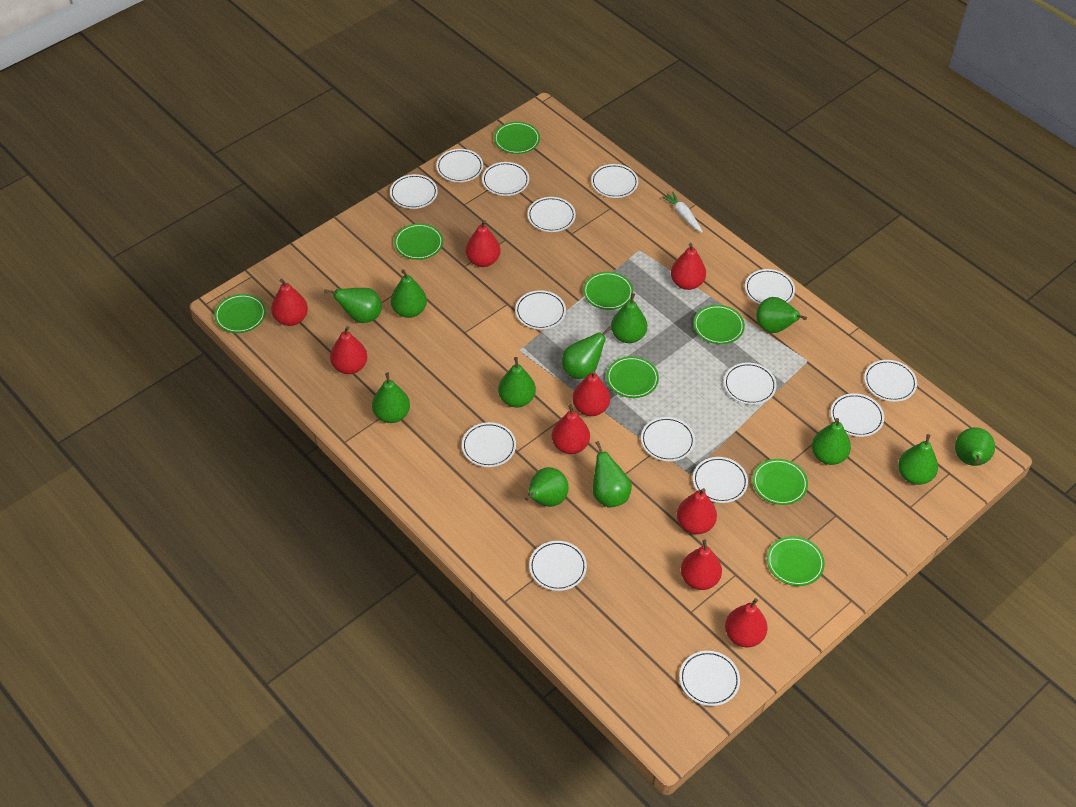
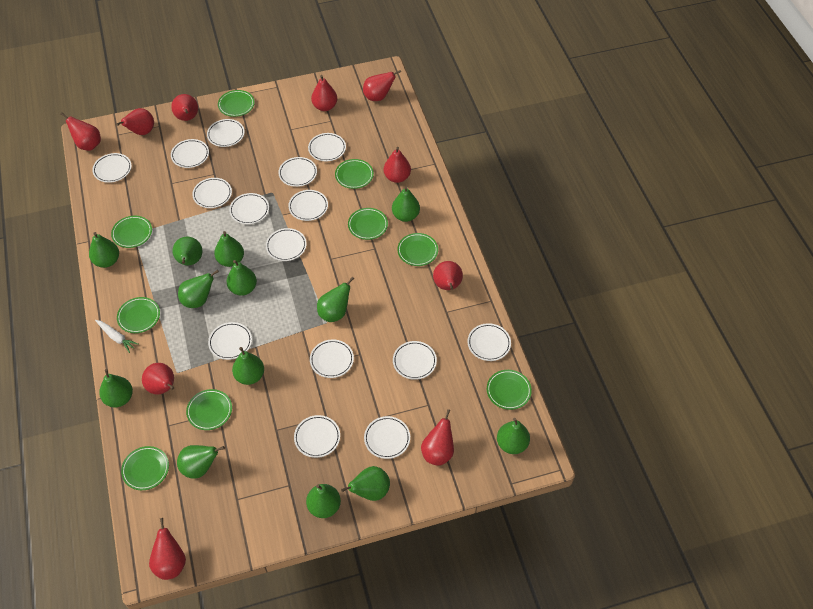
green pear: 12 -> 13
green plate: 8 -> 9
red pear: 9 -> 10

